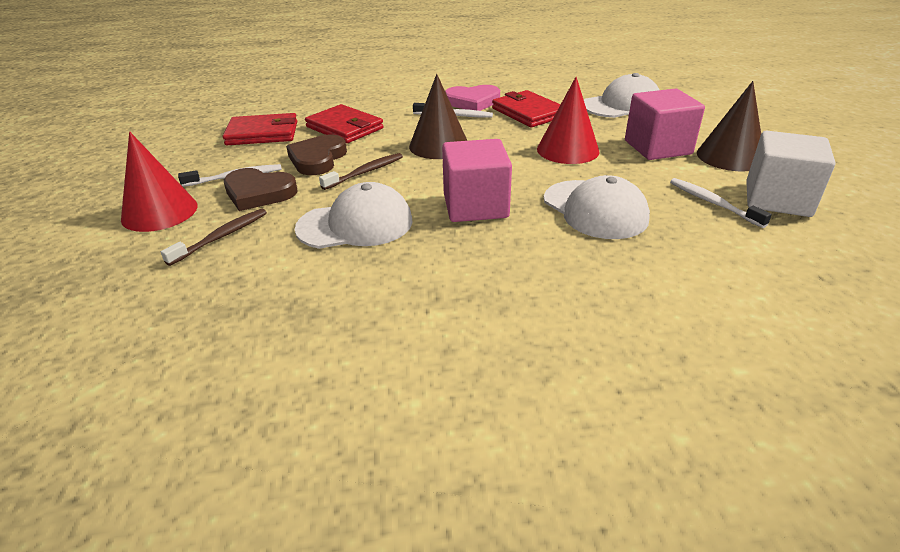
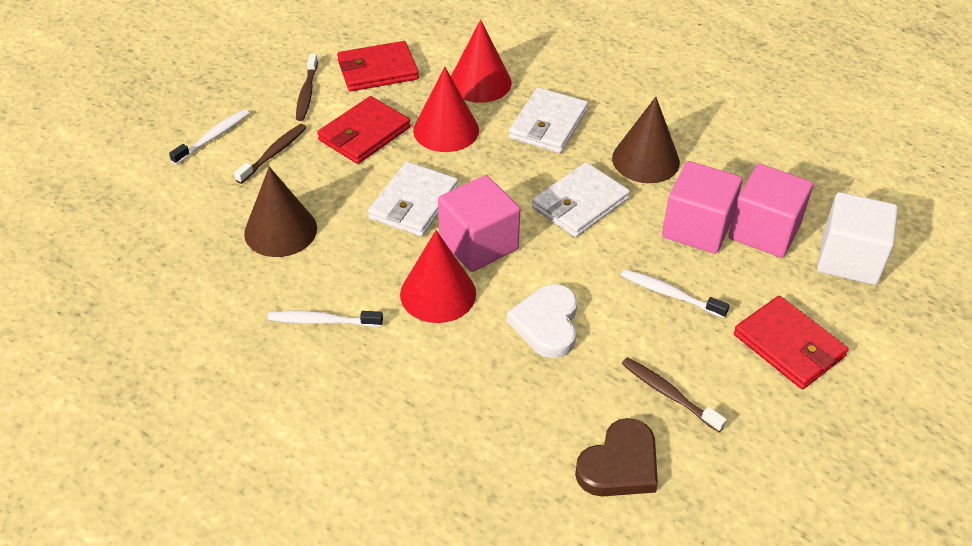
brown heart: 2 -> 1
brown toothbrush: 2 -> 3
pink cube: 2 -> 3
pink heart: 1 -> 0
red cone: 2 -> 3
white cap: 3 -> 0
white heart: 0 -> 1
white wallet: 0 -> 3

